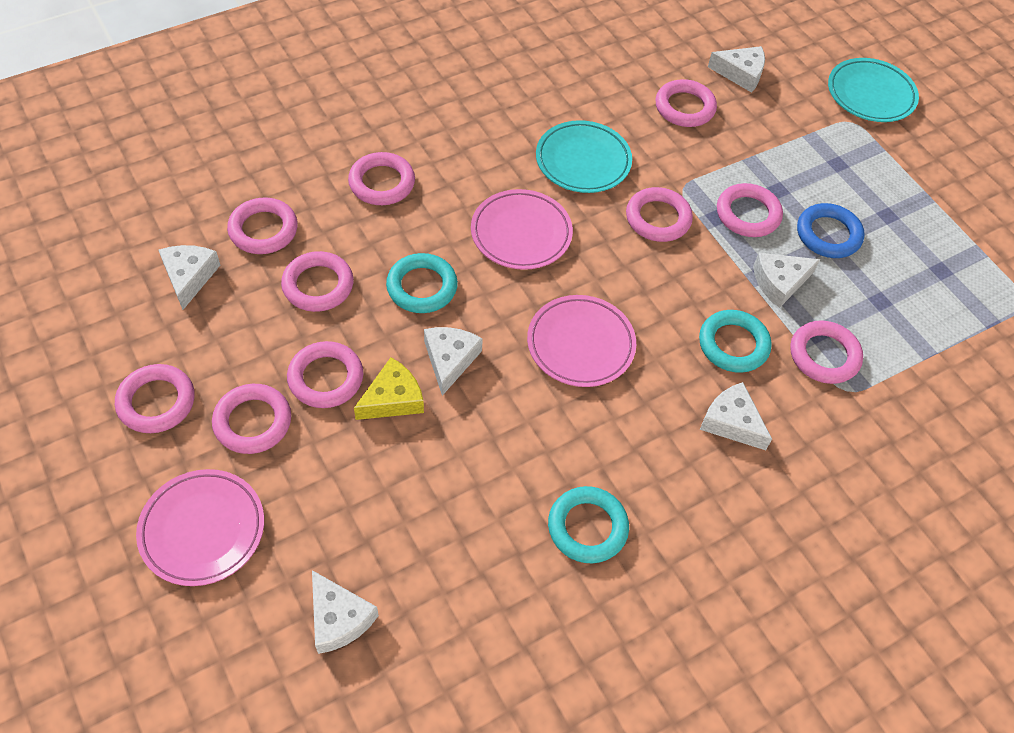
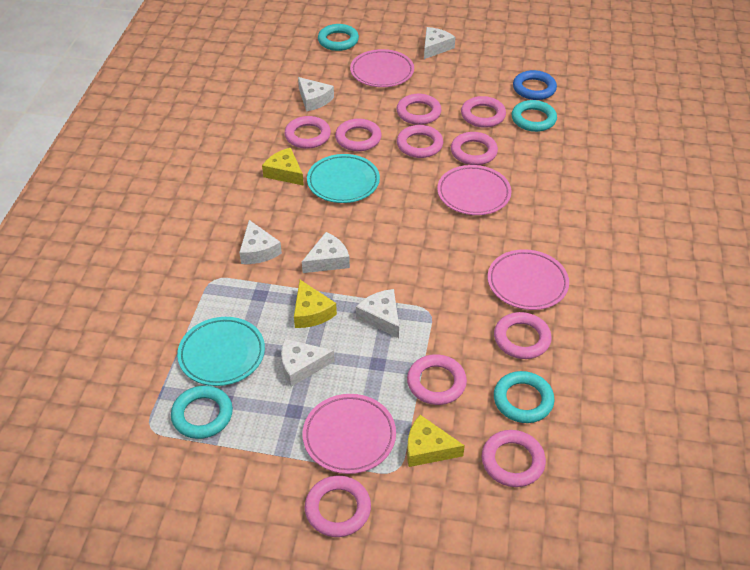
pink plate: 3 -> 4
turquoise ring: 3 -> 4
yellow cheese: 1 -> 3

